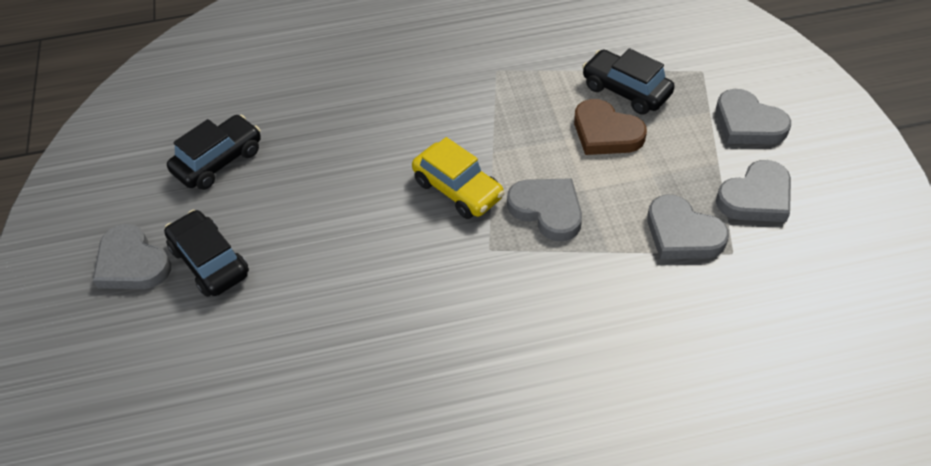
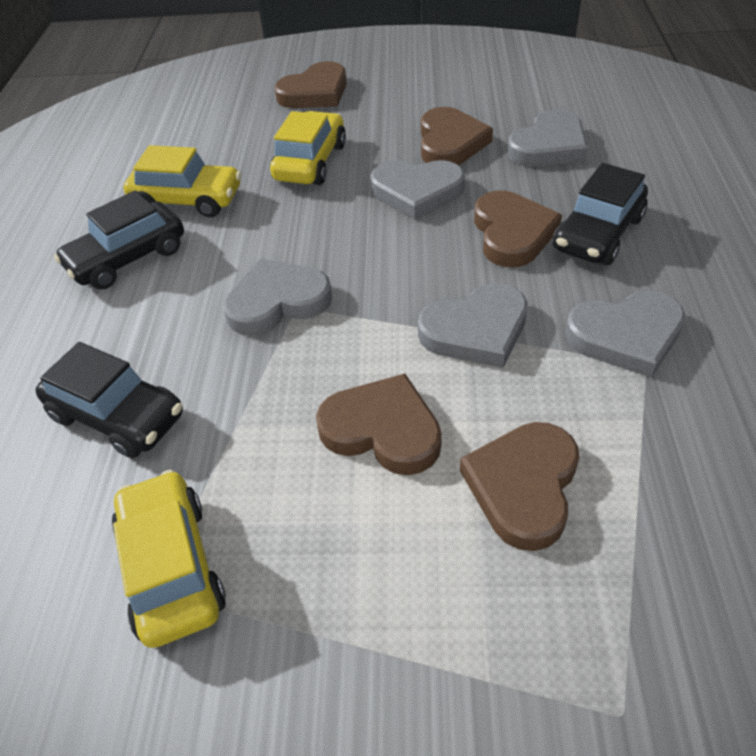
brown heart: 1 -> 5
yellow car: 1 -> 3

